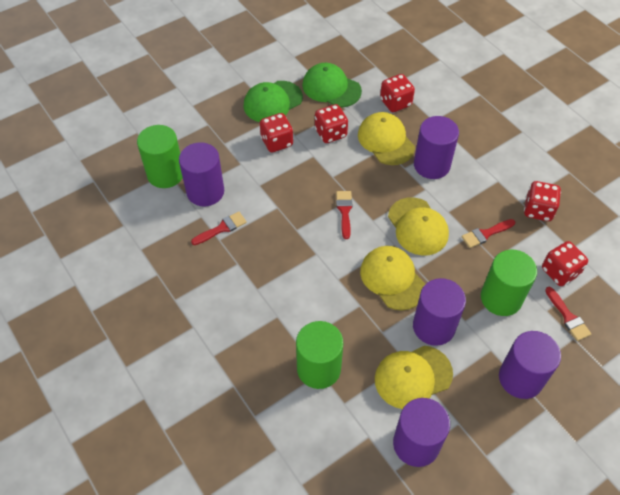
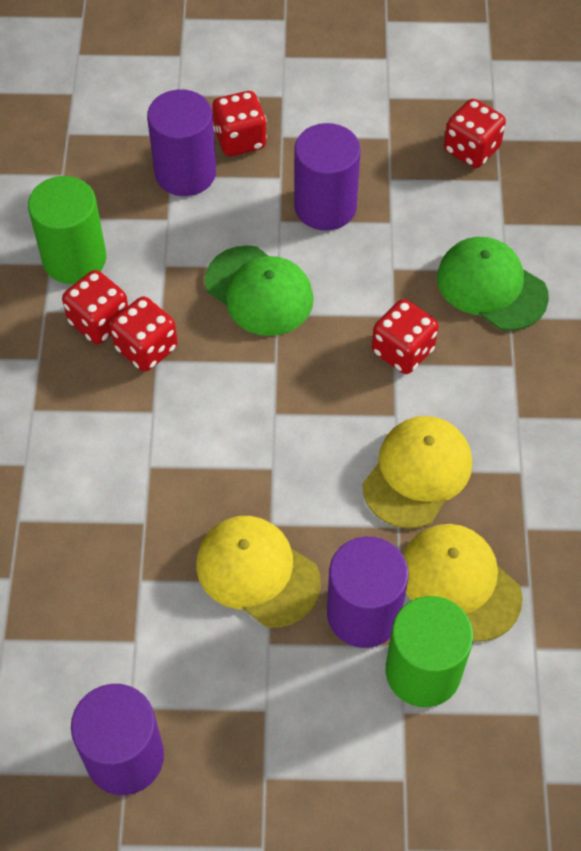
green cylinder: 3 -> 2
purple cylinder: 5 -> 4
red brush: 4 -> 0
yellow cap: 4 -> 3

